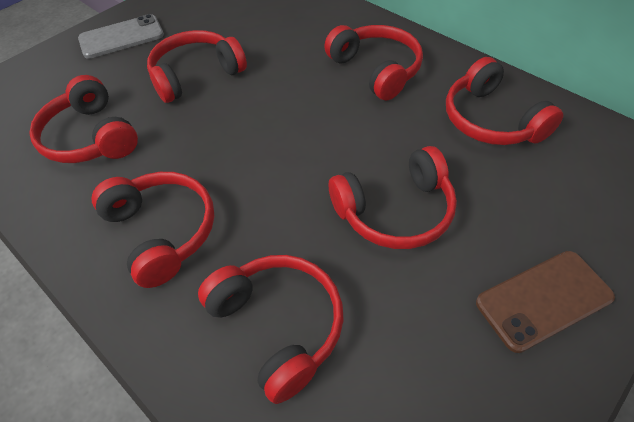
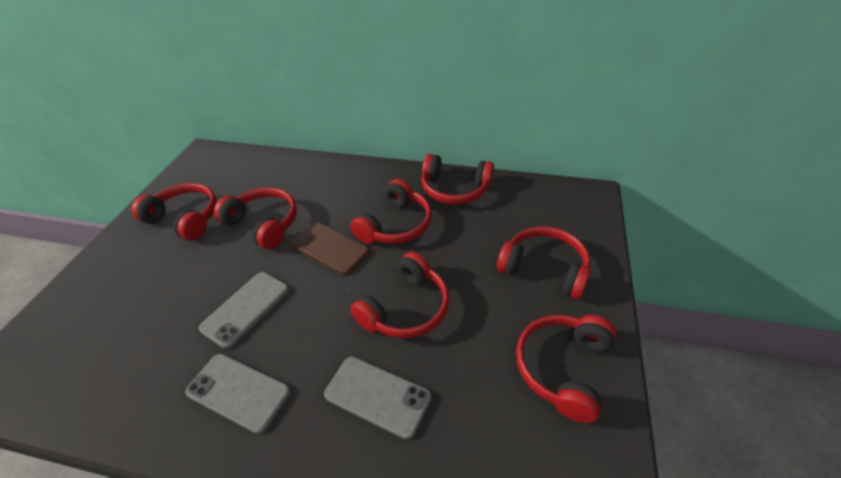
grey phone: 1 -> 3

